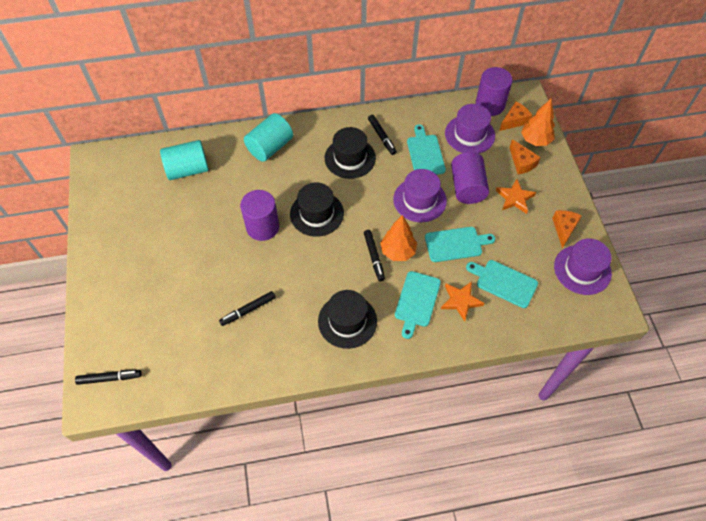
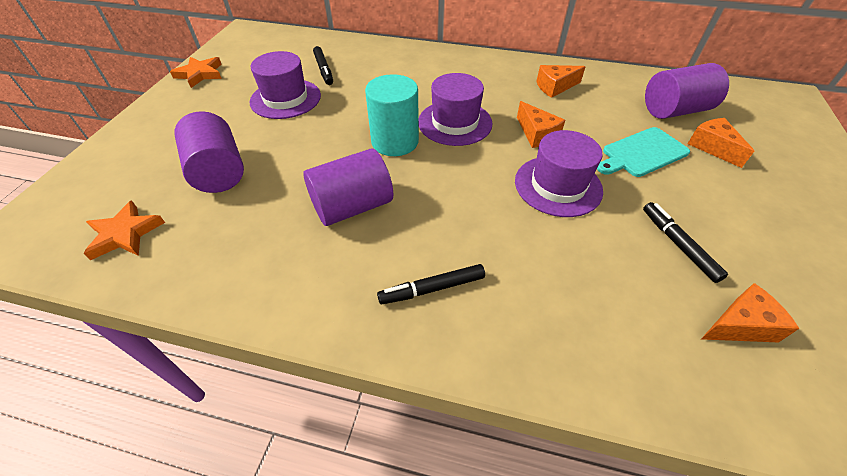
black hat: 3 -> 0
black marker: 4 -> 3
orange cheese: 3 -> 4
orange tree: 2 -> 0
turquoise cutting board: 4 -> 1
turquoise cylinder: 2 -> 1

